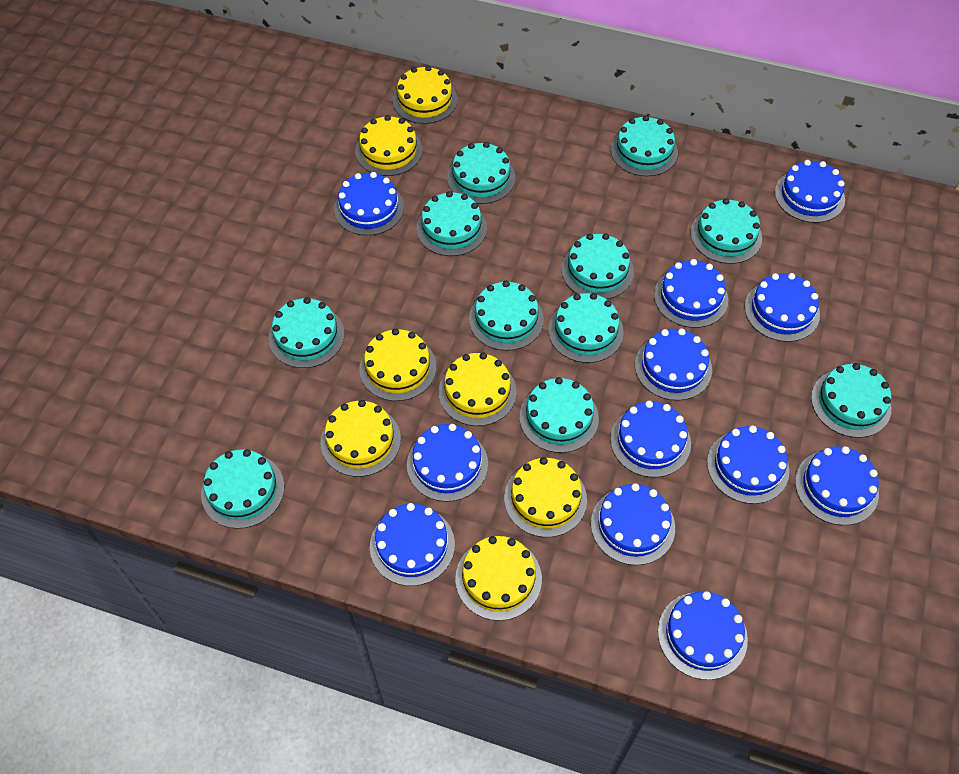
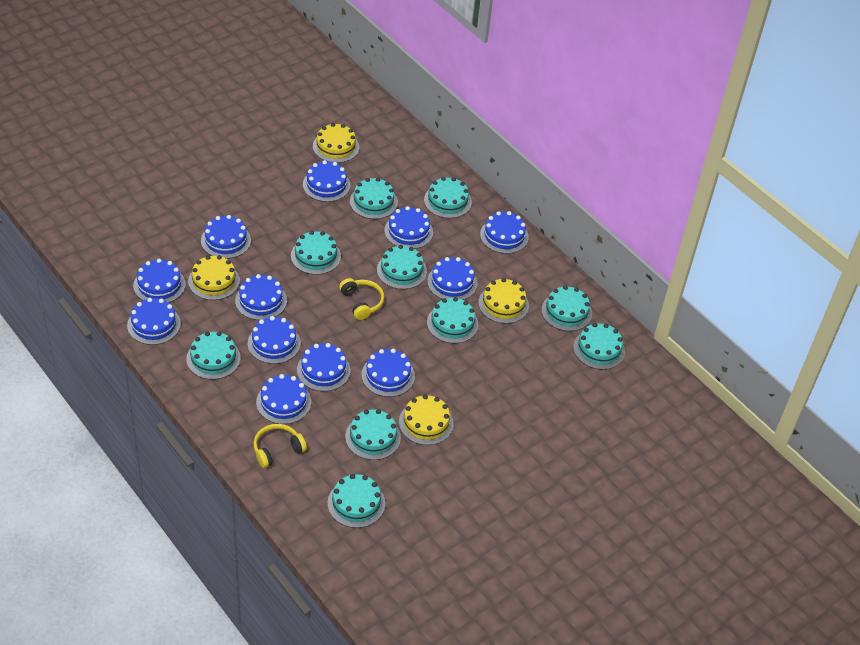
turquoise cake: 11 -> 10
yellow cake: 7 -> 4
yellow headphones: 0 -> 2

